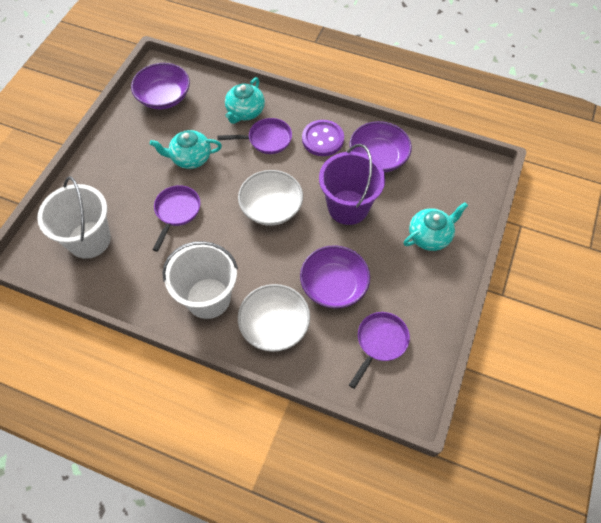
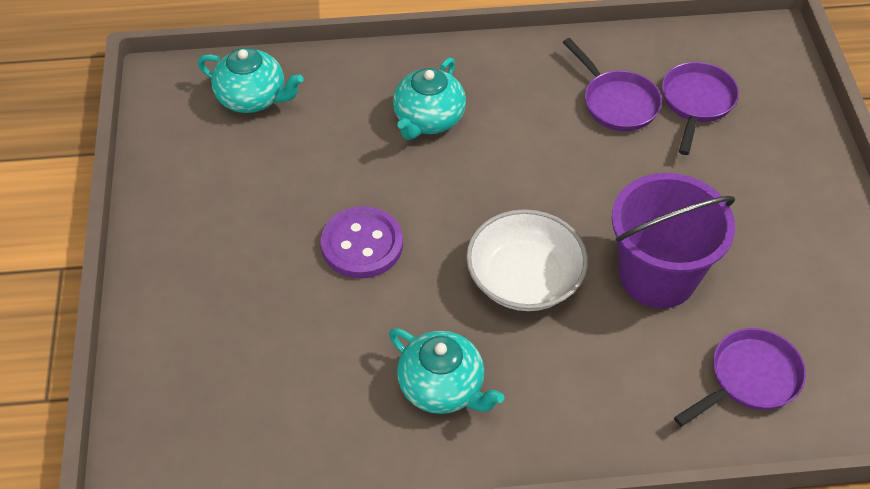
purple bowl: 3 -> 0
white bowl: 2 -> 1
white bucket: 2 -> 0

